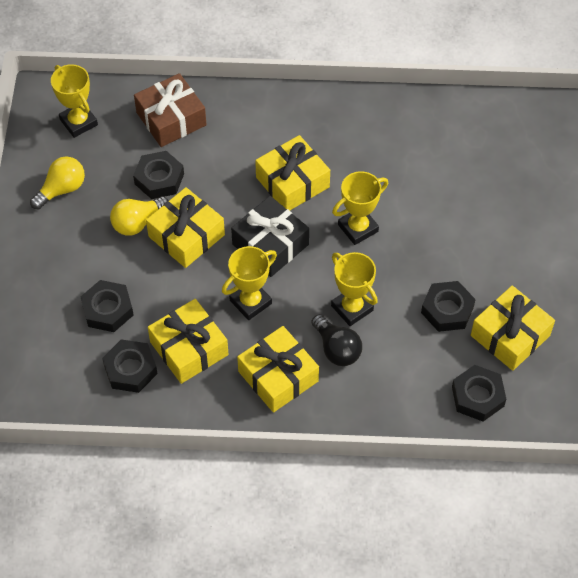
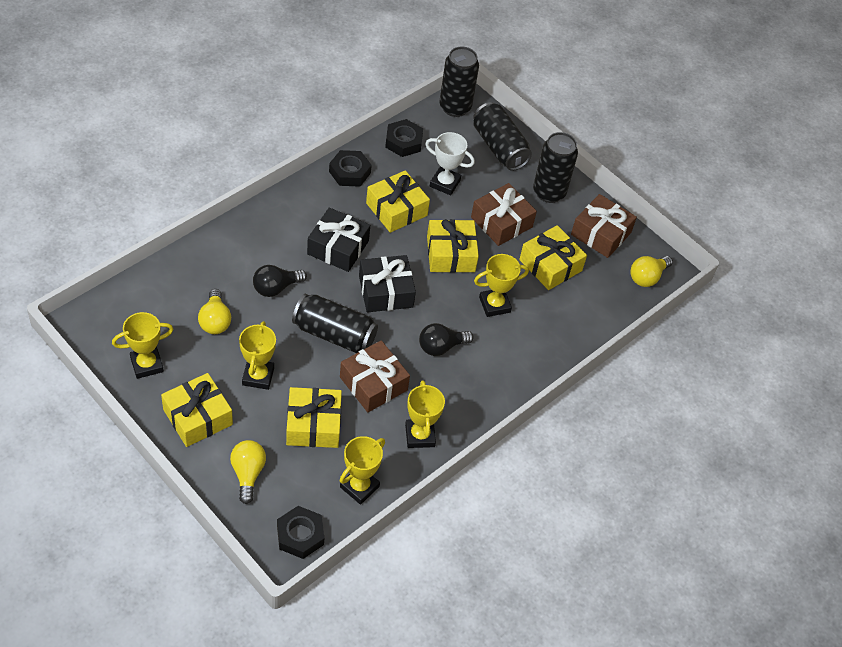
black can: 0 -> 4
black gift: 1 -> 2
black light bulb: 1 -> 2
black nut: 5 -> 3
brown gift: 1 -> 3
white trophy: 0 -> 1
yellow light bulb: 2 -> 3
yellow trophy: 4 -> 5

